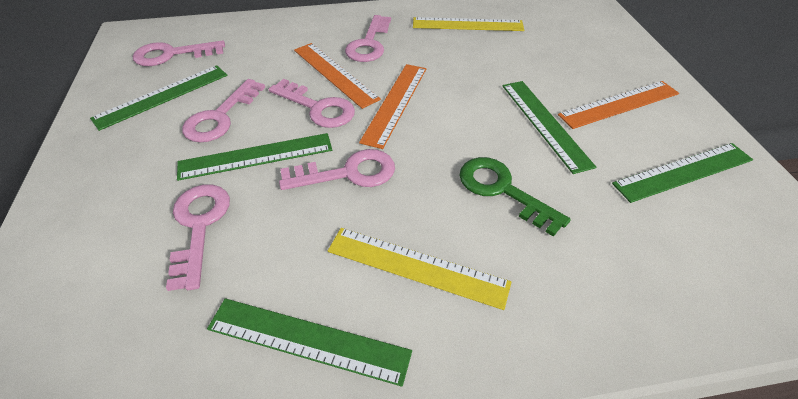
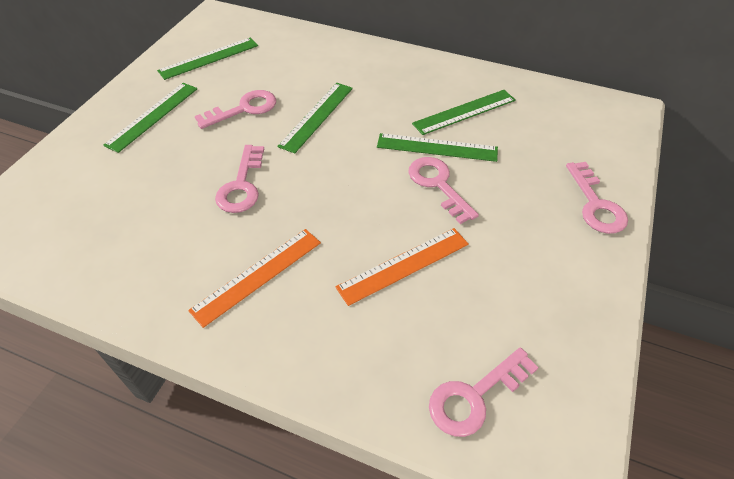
green key: 1 -> 0
orange ruler: 3 -> 2
pink key: 6 -> 5
yellow ruler: 2 -> 0

